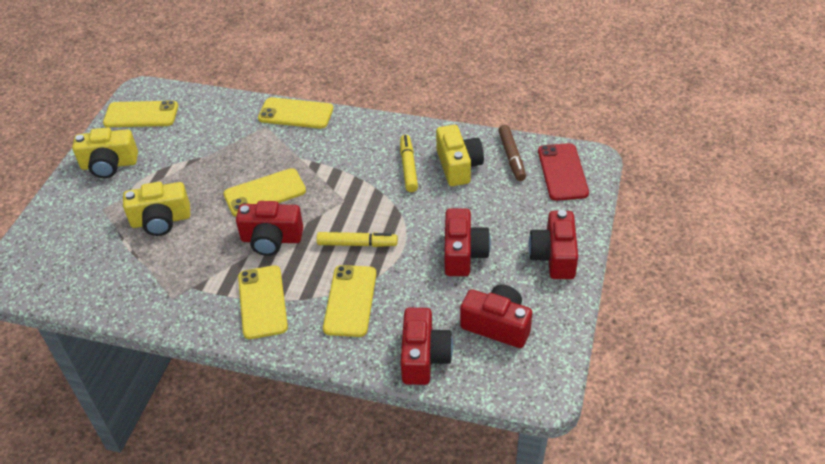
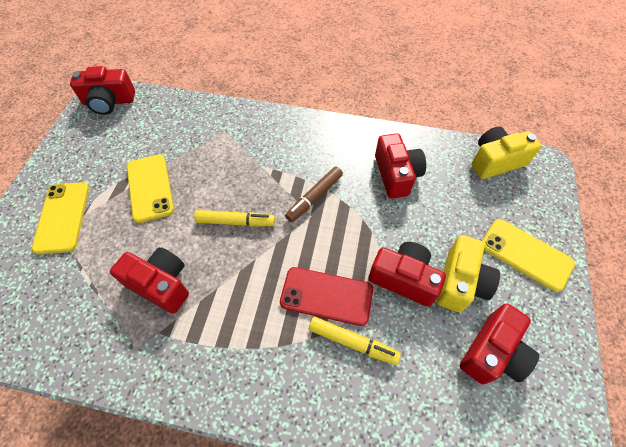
yellow camera: 3 -> 2
yellow phone: 5 -> 3

